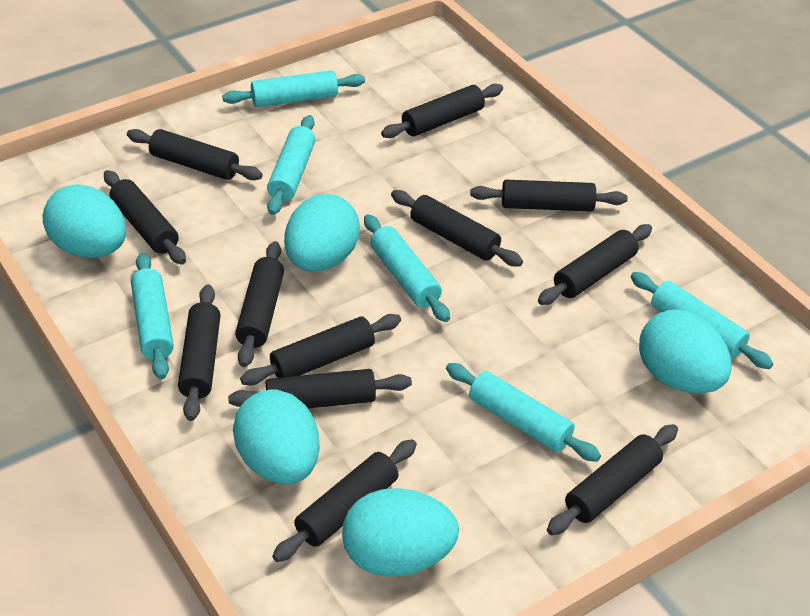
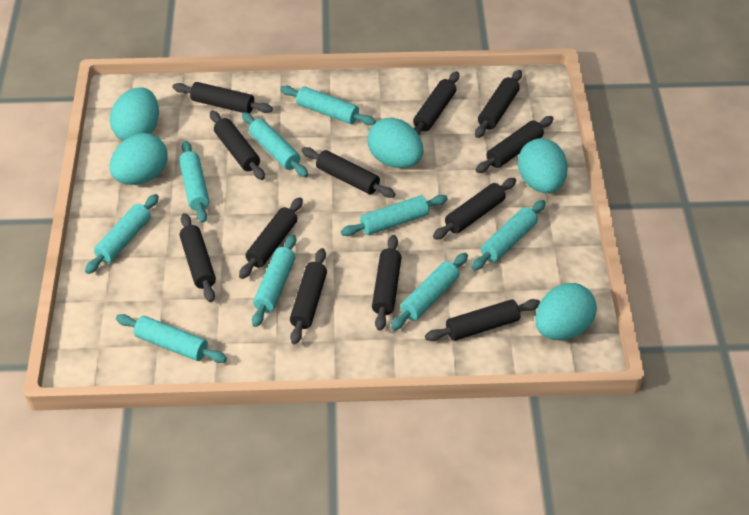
turquoise rolling pin: 6 -> 9

